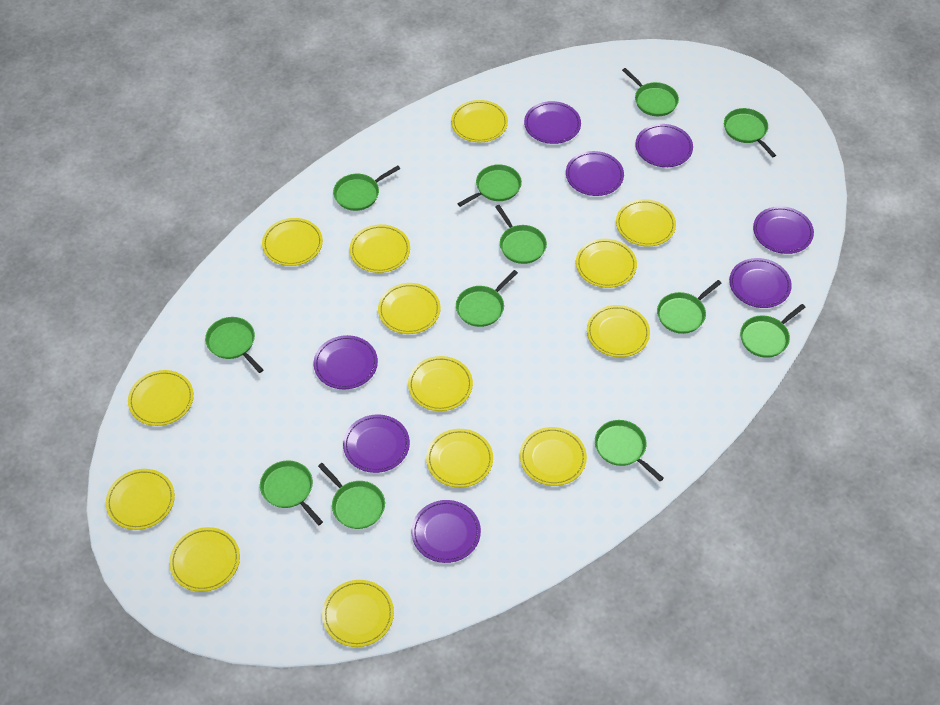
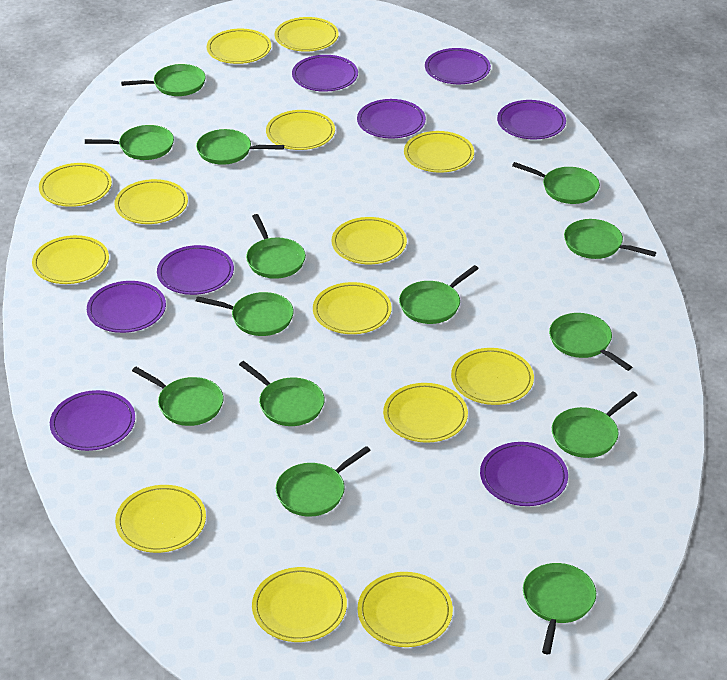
green pan: 12 -> 14

